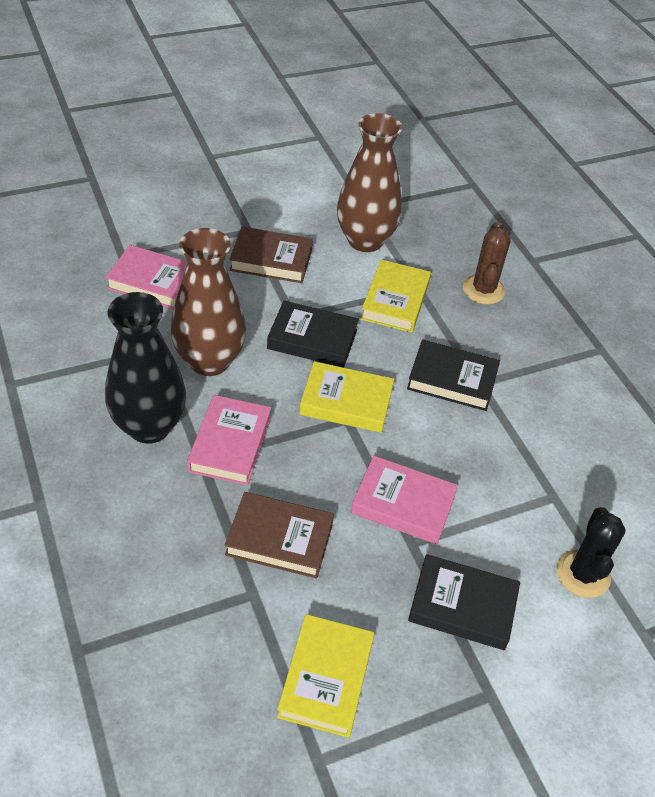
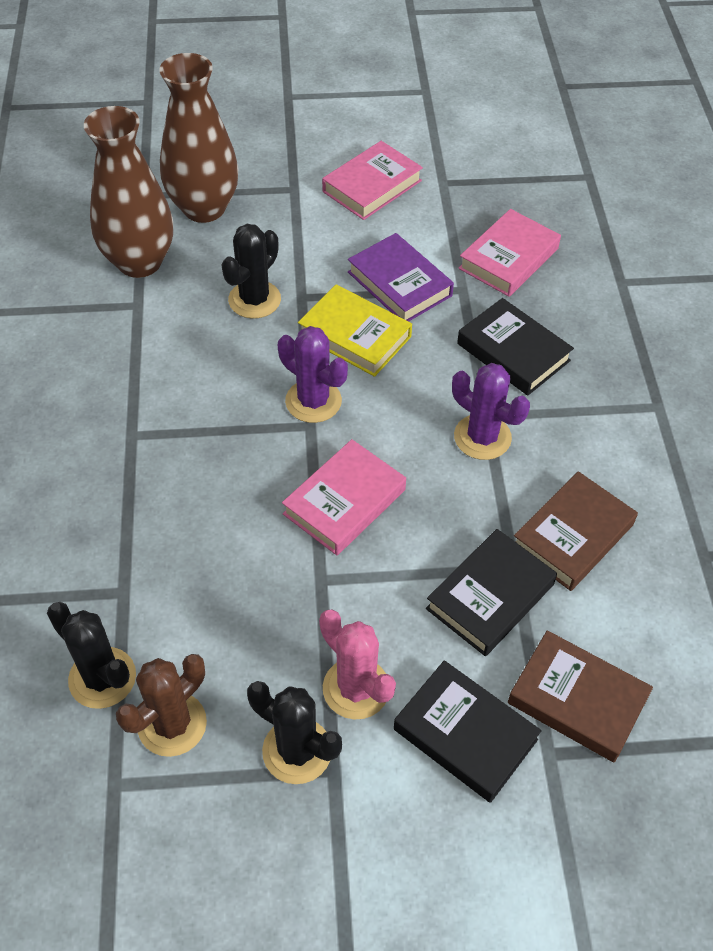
black cactus: 1 -> 3
black vase: 1 -> 0
pink cactus: 0 -> 1
purple book: 0 -> 1
purple cactus: 0 -> 2
yellow book: 3 -> 1

